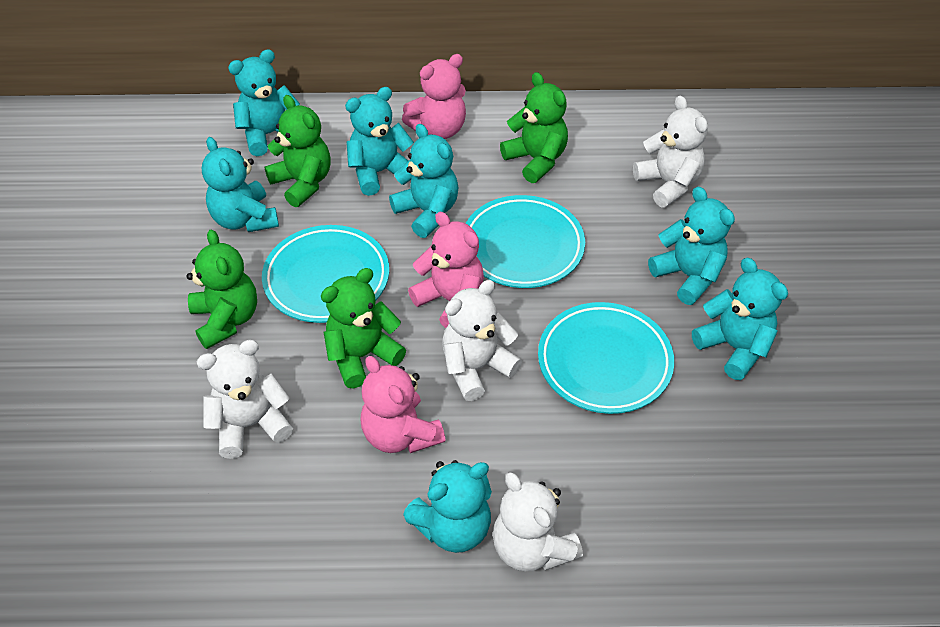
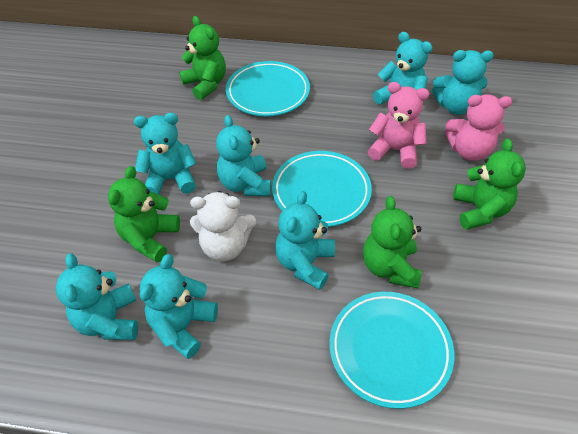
pink teddy bear: 3 -> 2
white teddy bear: 4 -> 1

